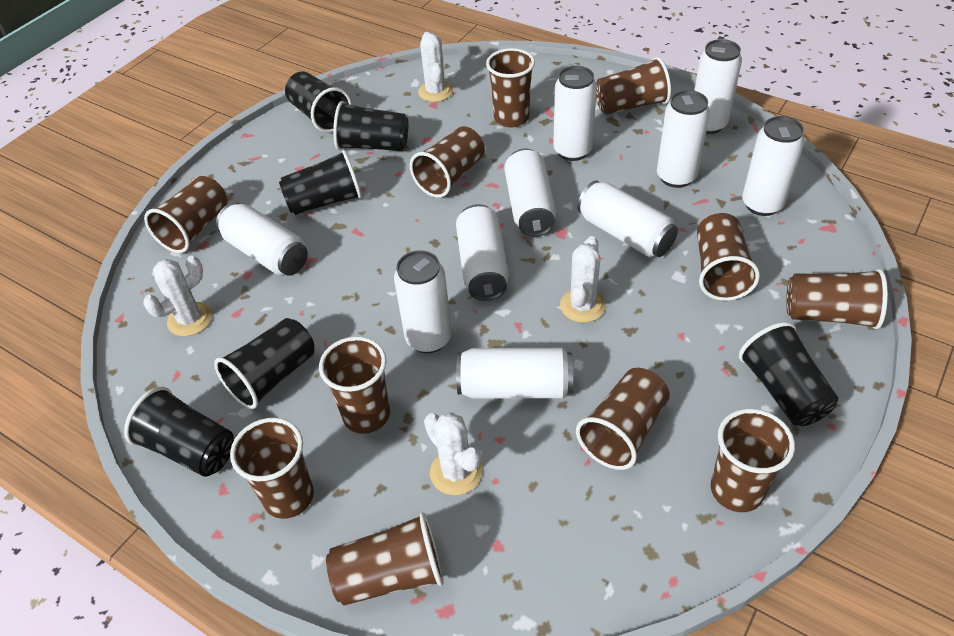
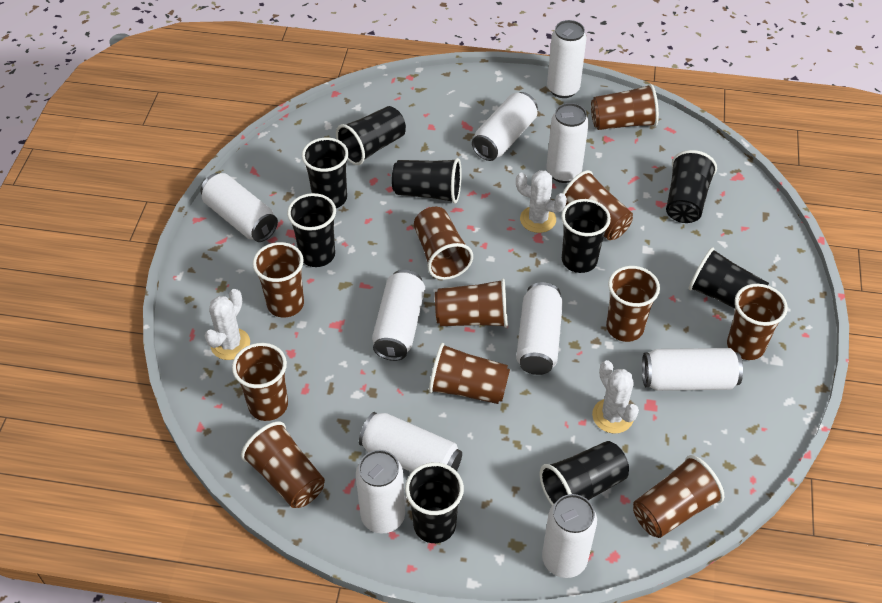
black cup: 6 -> 9
white cactus: 4 -> 3

